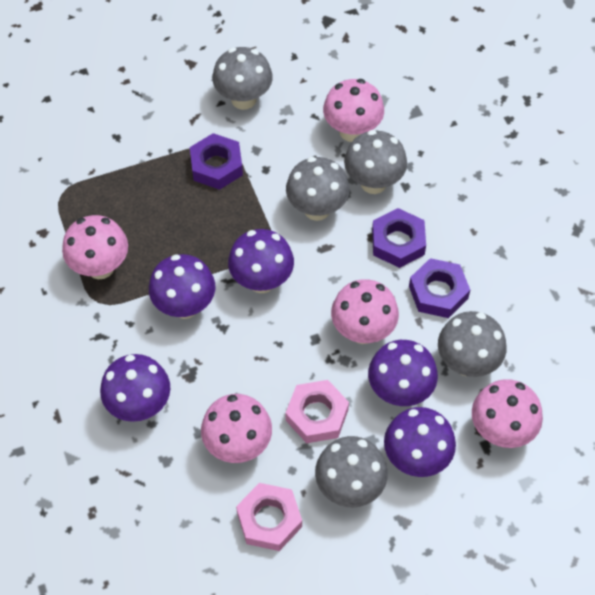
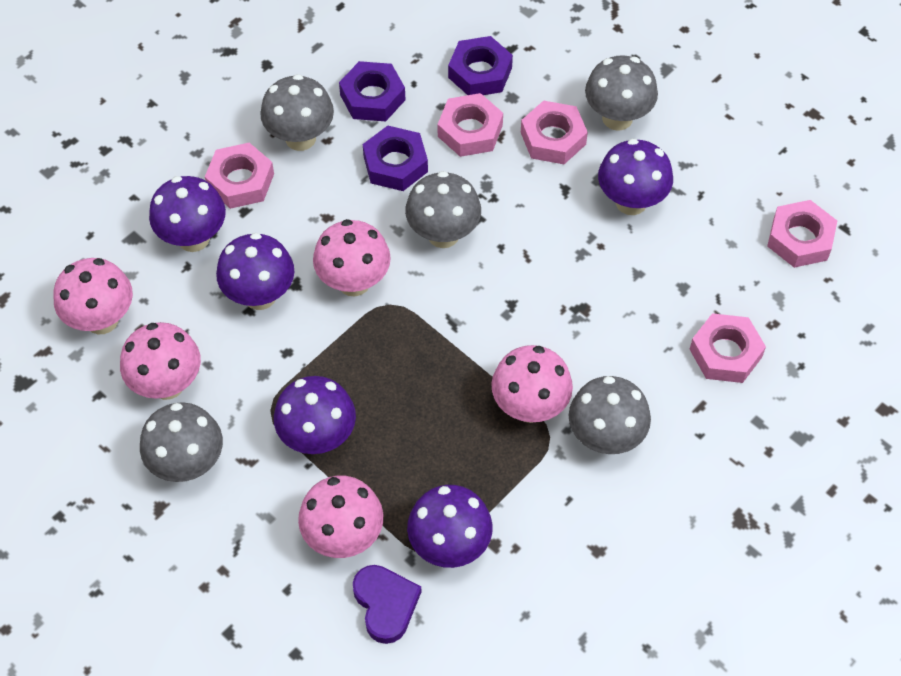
pink nut: 2 -> 5
purple heart: 0 -> 1

